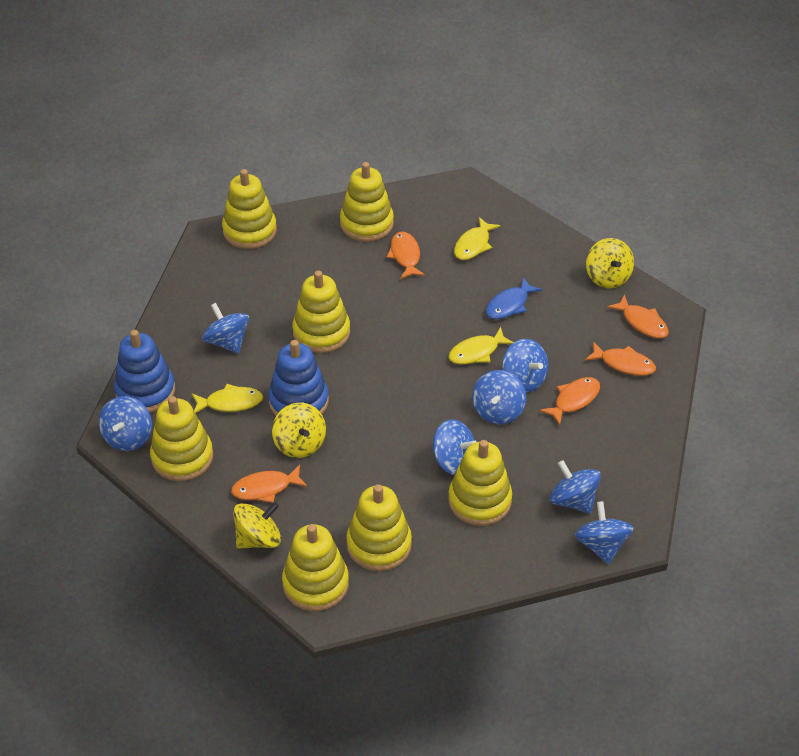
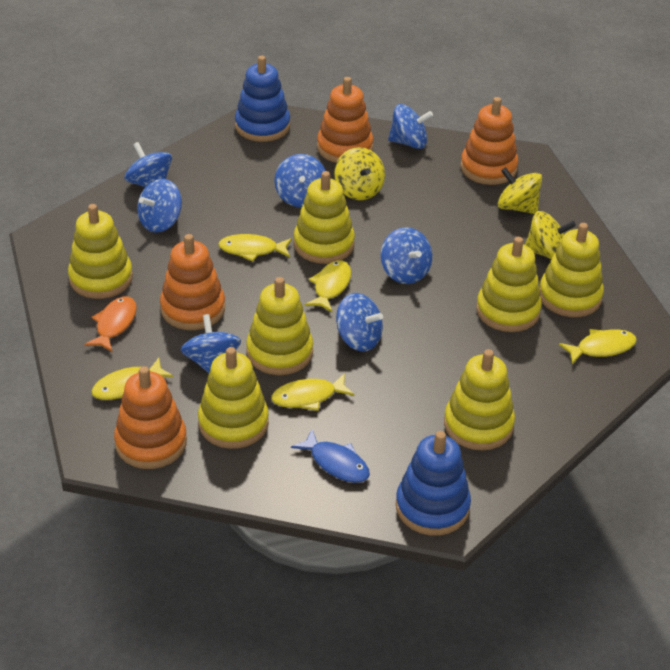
orange fish: 5 -> 1
orange stacking toy: 0 -> 4
yellow fish: 3 -> 5

